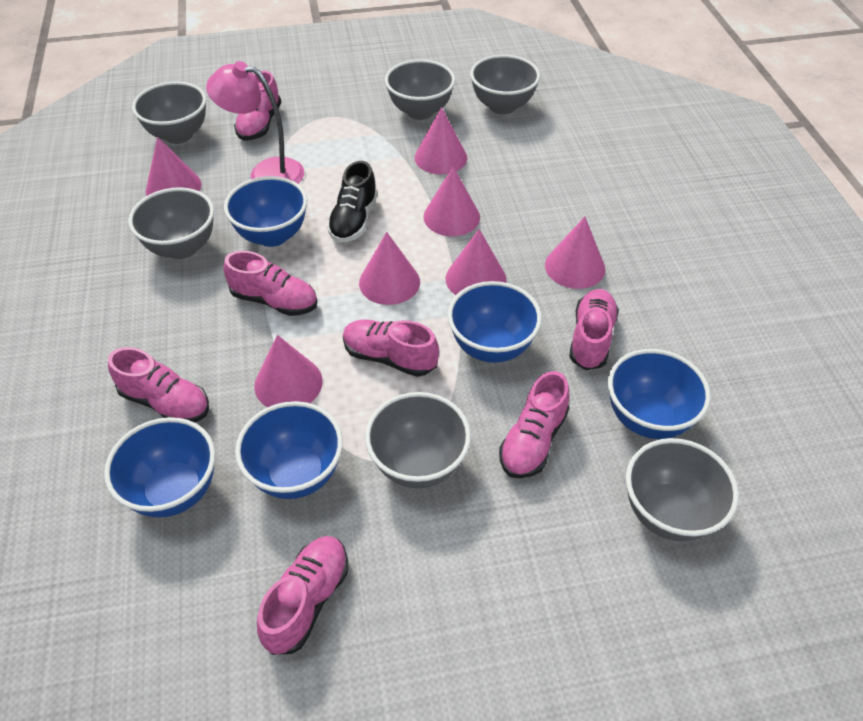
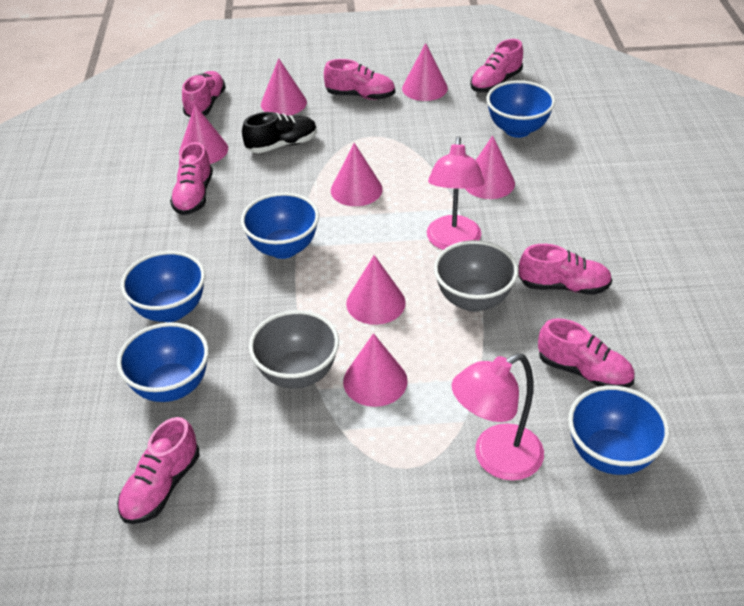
grey bowl: 6 -> 2
pink lamp: 1 -> 2

